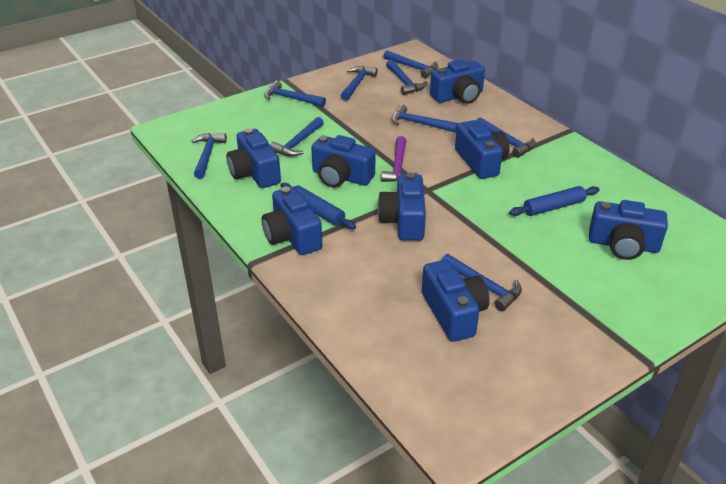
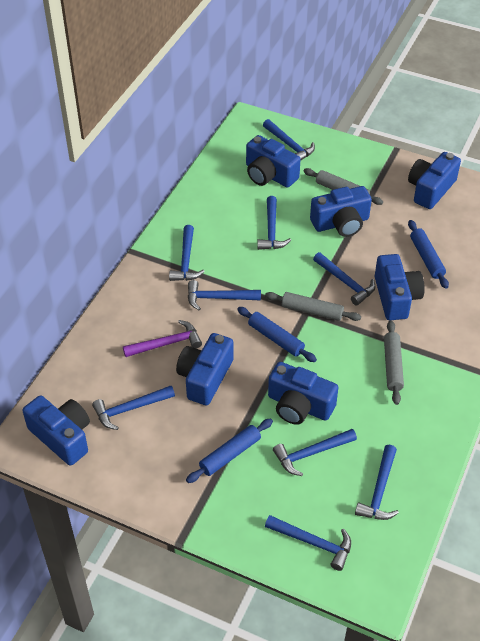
blue camera: 8 -> 7
blue rolling pin: 2 -> 3
grey rolling pin: 0 -> 3

